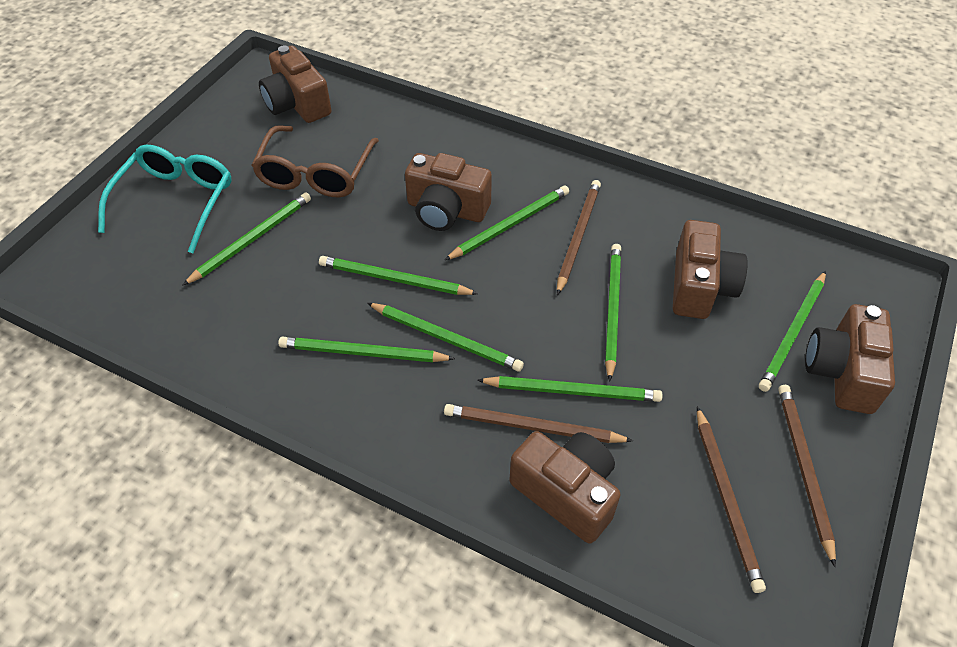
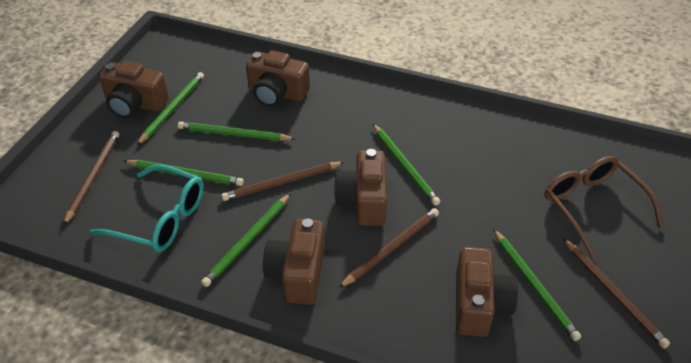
green pencil: 8 -> 6

